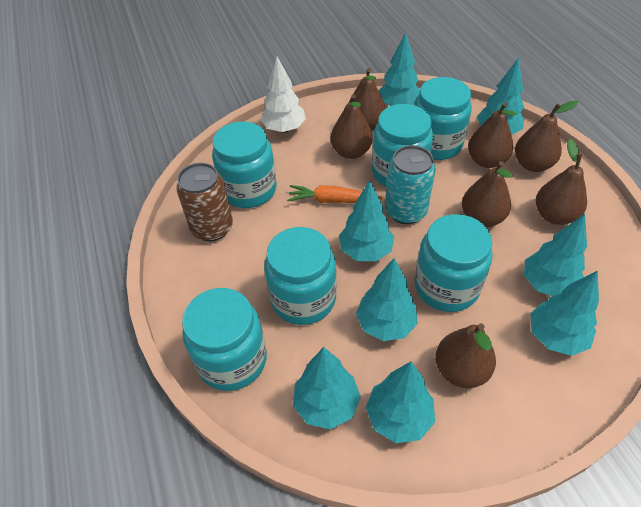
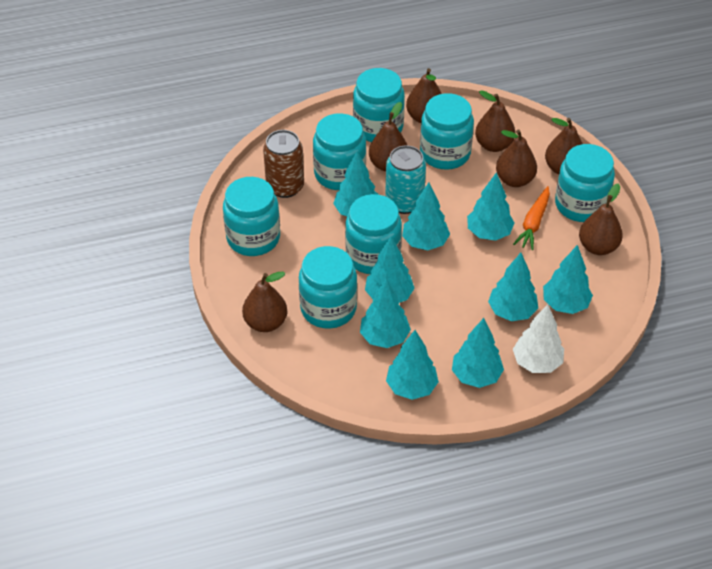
turquoise jar: 6 -> 7
turquoise tree: 8 -> 9

